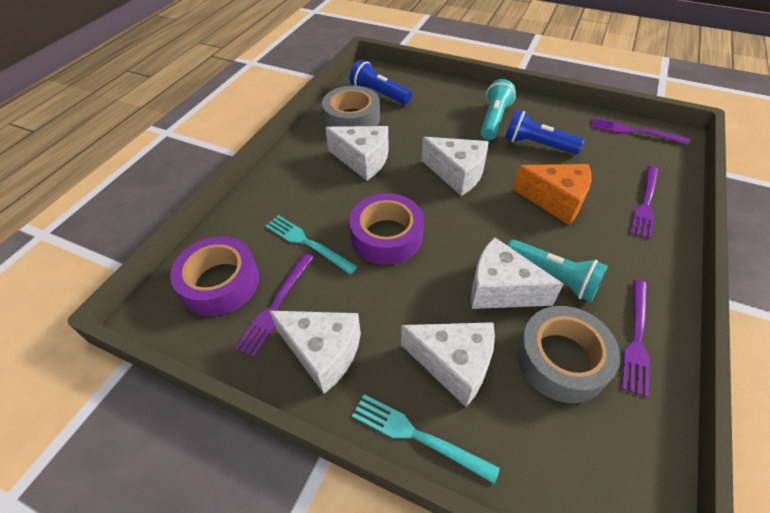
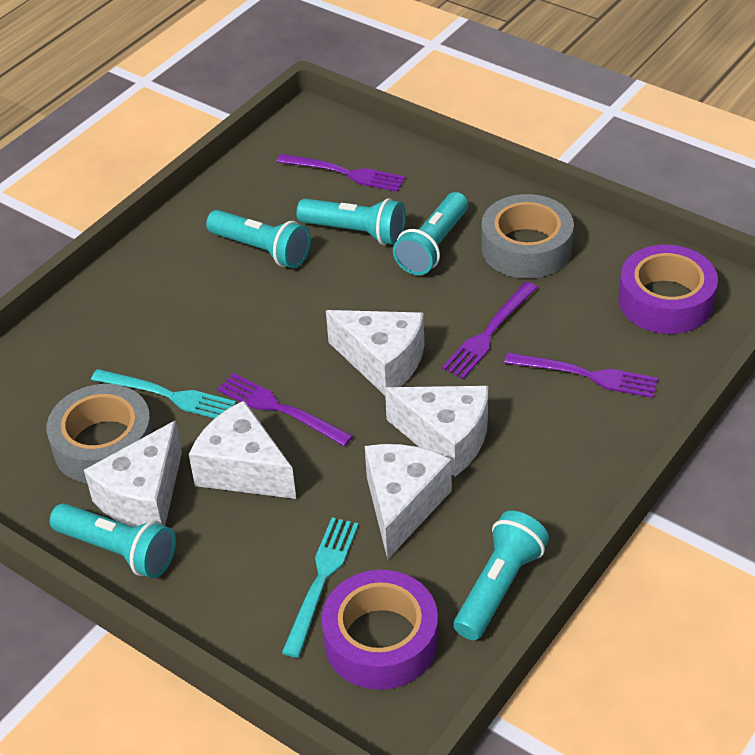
blue flashlight: 2 -> 0
orange cheese: 1 -> 0
turquoise flashlight: 2 -> 5

